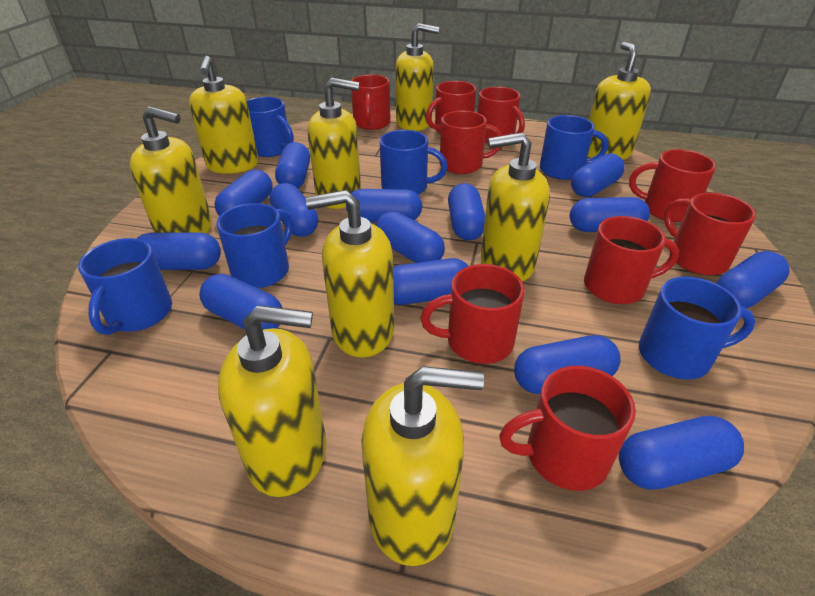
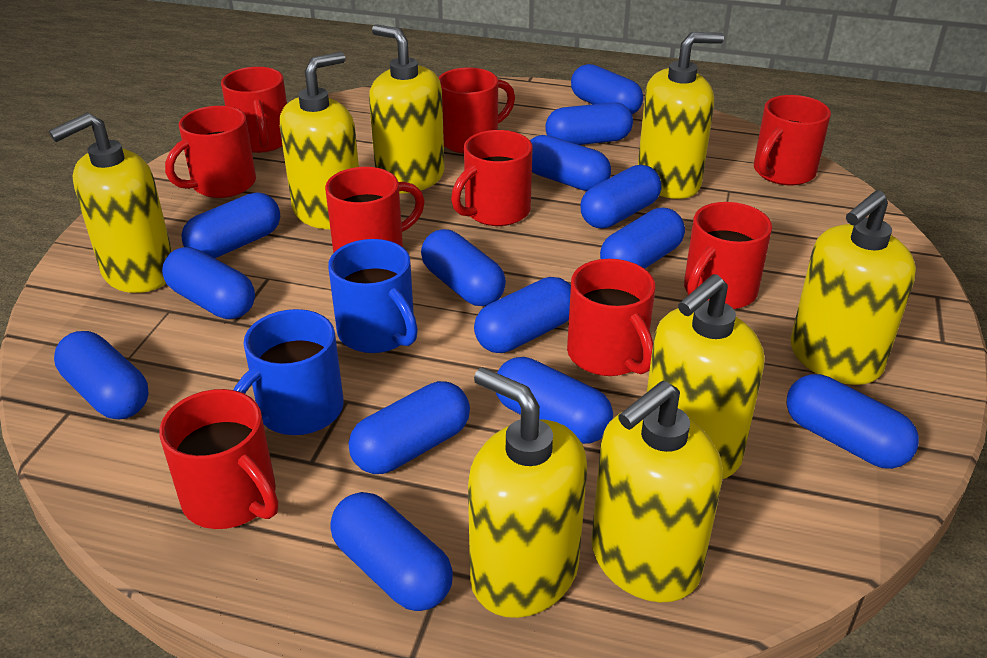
blue mug: 6 -> 2
yellow soap dispenser: 9 -> 8

